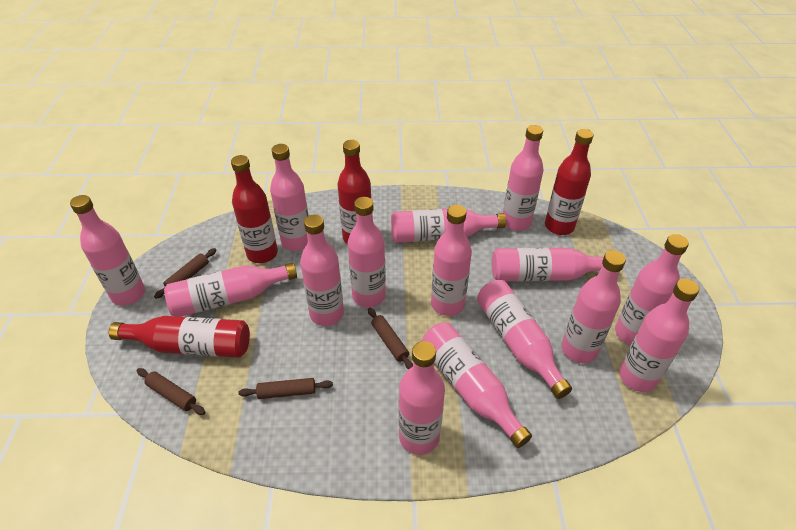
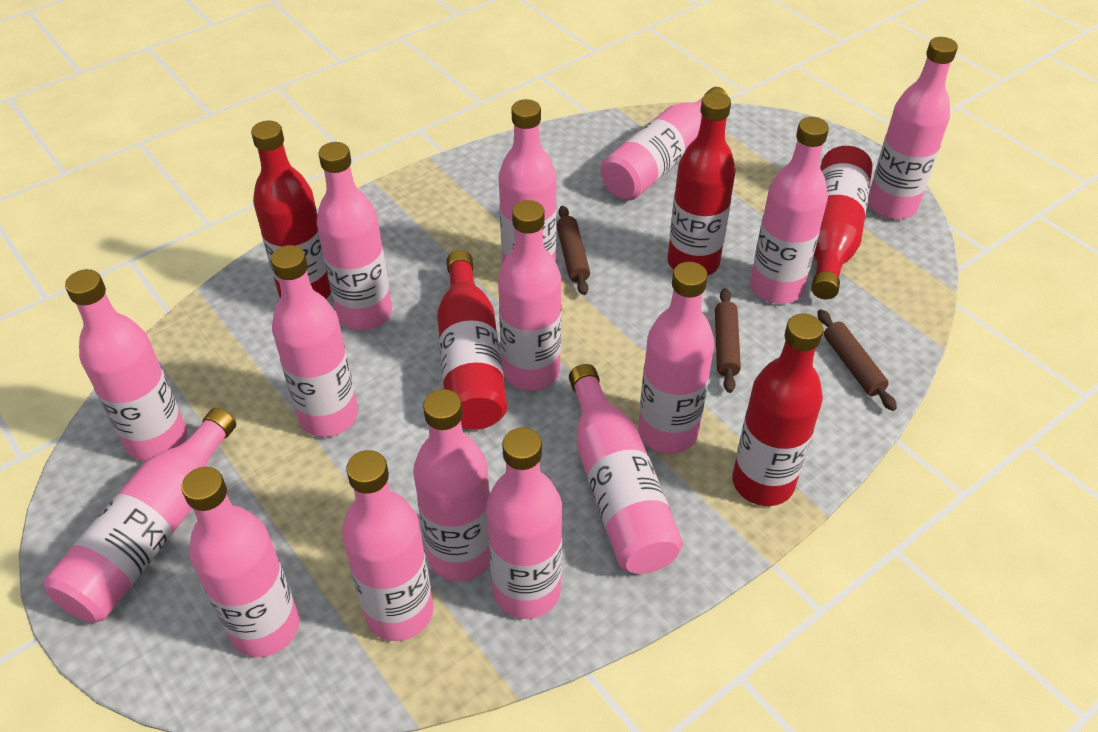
brown rolling pin: 4 -> 3
red bottle: 4 -> 5

